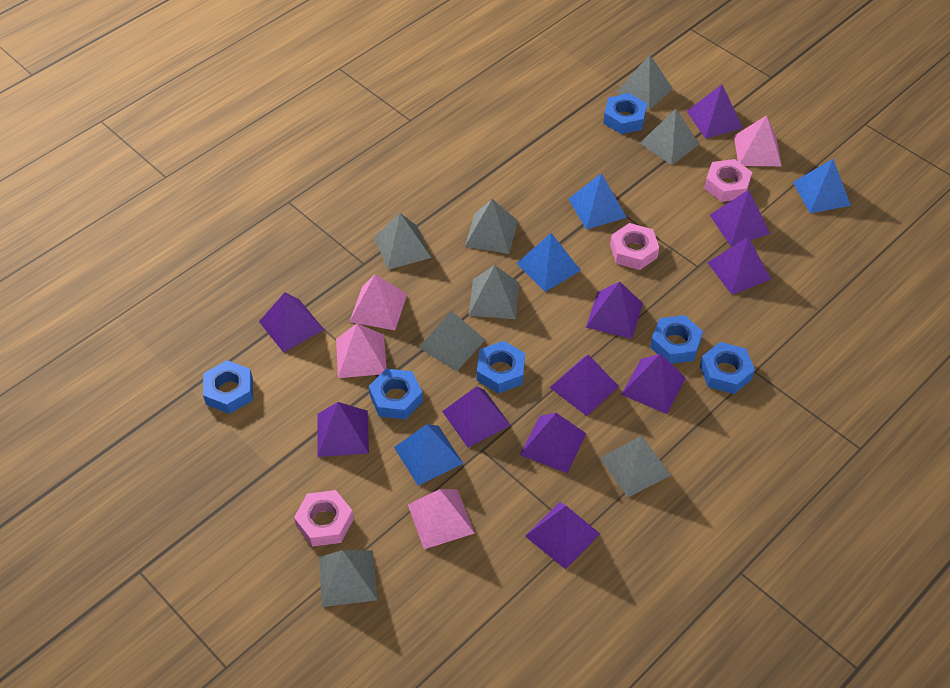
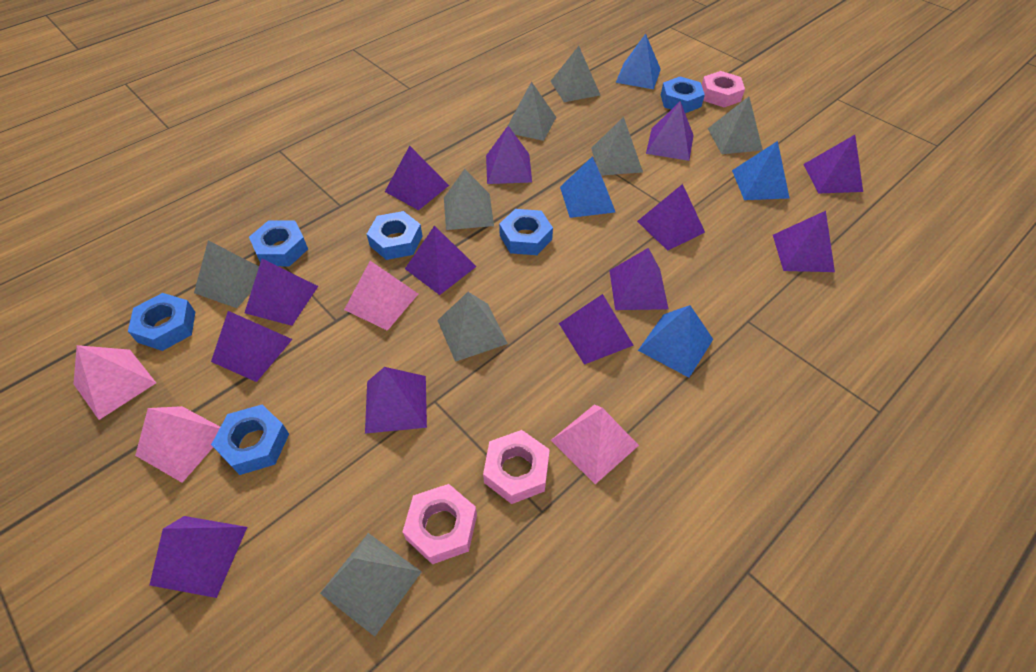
purple pyramid: 11 -> 13

